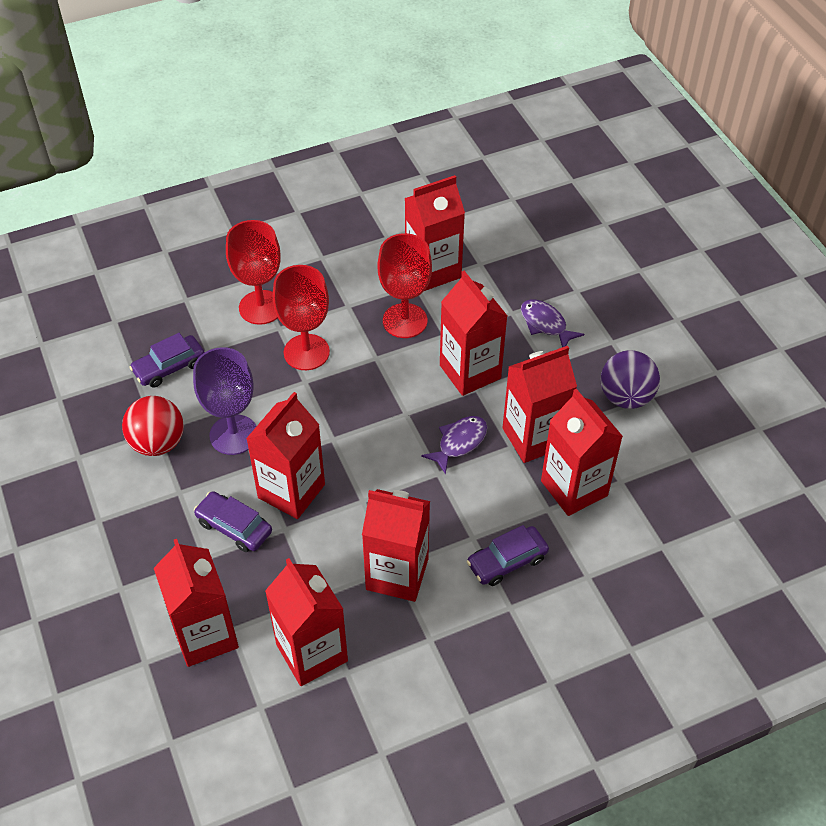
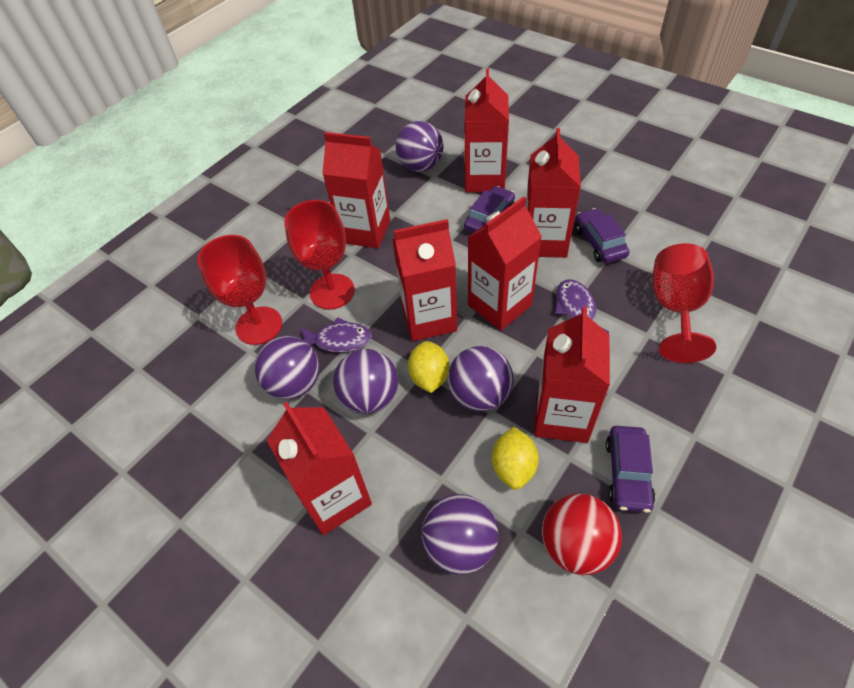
purple ball: 1 -> 5
purple goblet: 1 -> 0
red carton: 8 -> 7
yellow lemon: 0 -> 2

